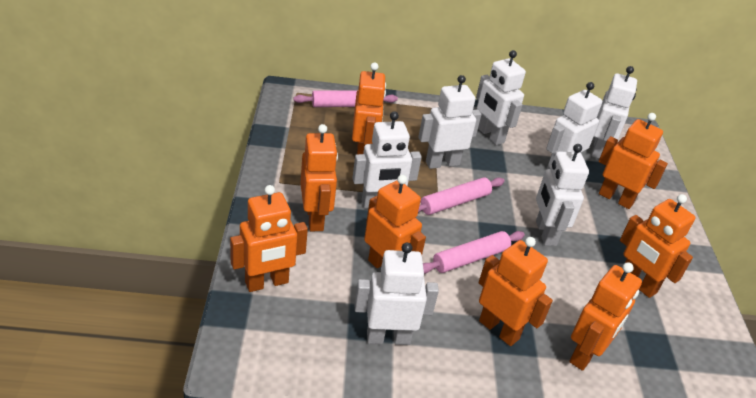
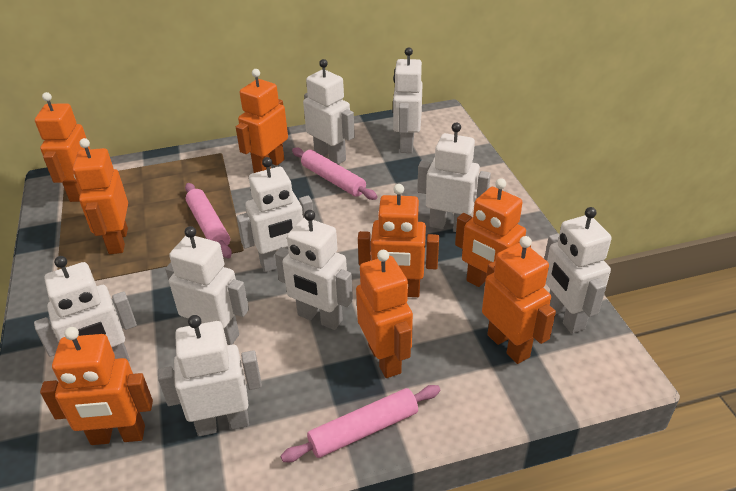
white robot: 7 -> 9

